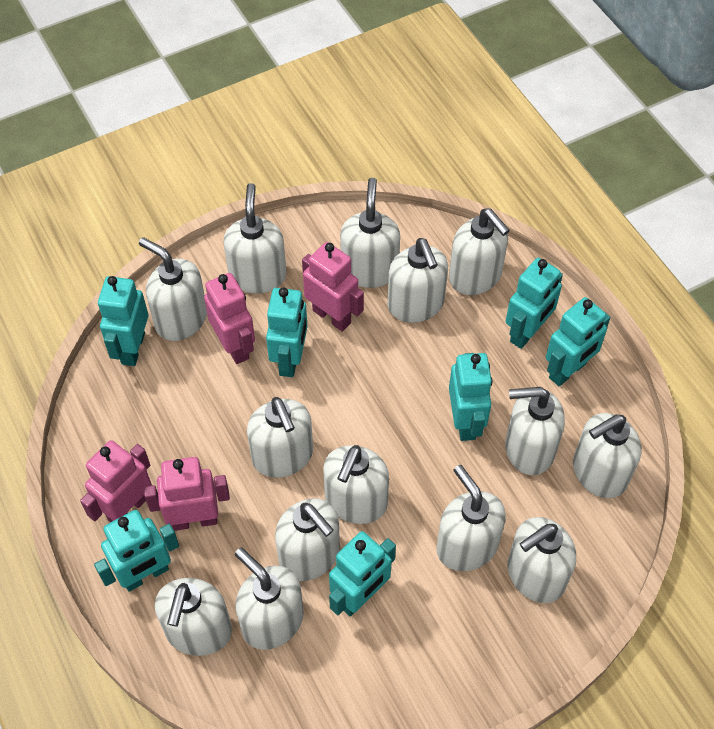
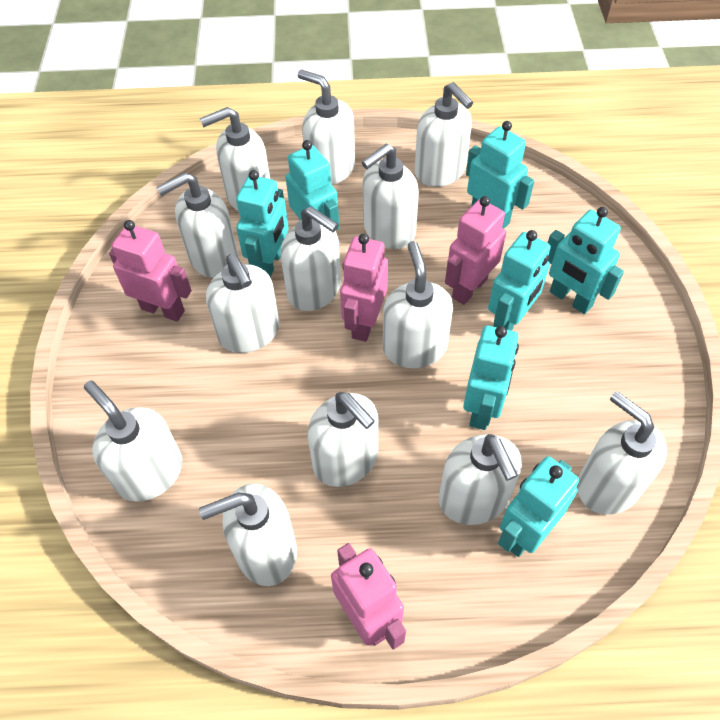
white soap dispenser: 14 -> 13

